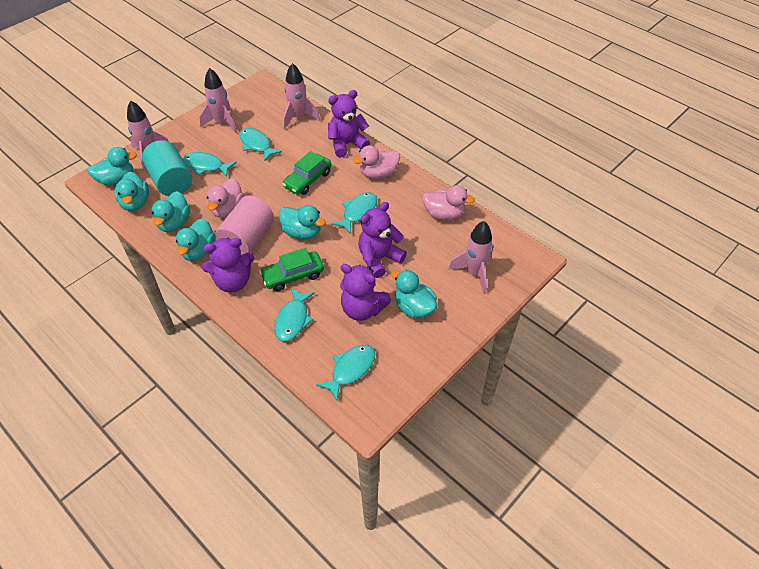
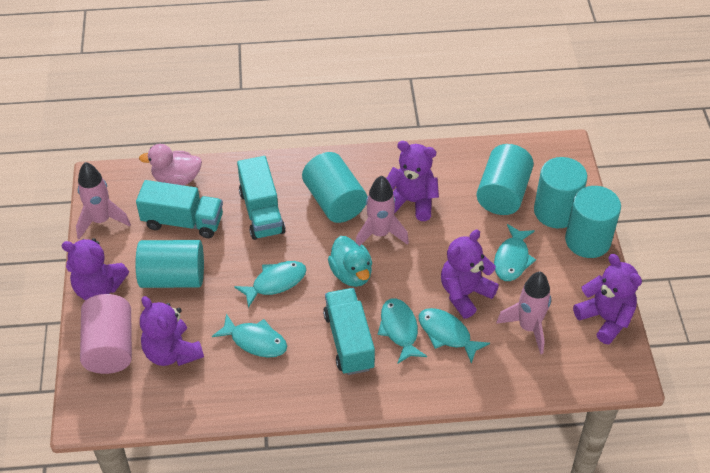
green car: 2 -> 0
pink duck: 3 -> 1
pink rocket: 4 -> 3
purple teddy bear: 4 -> 5
turquoise cylinder: 1 -> 5
turquoise duck: 6 -> 1
turquoise truck: 0 -> 3

